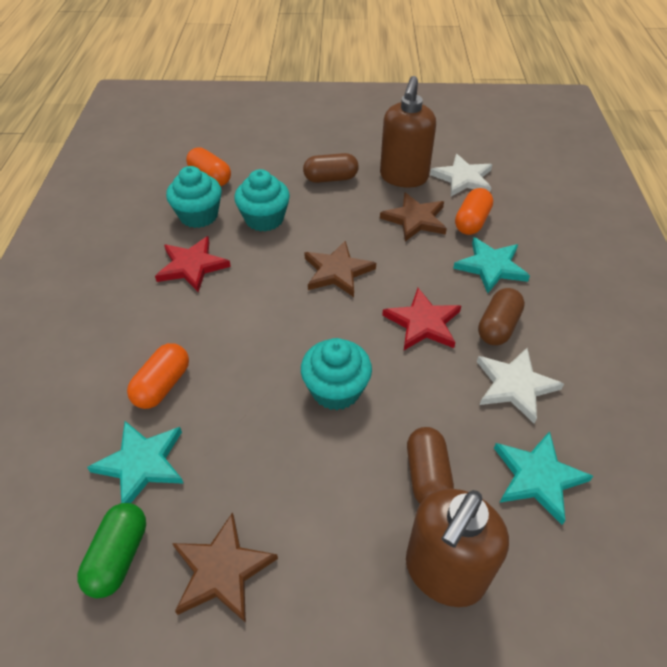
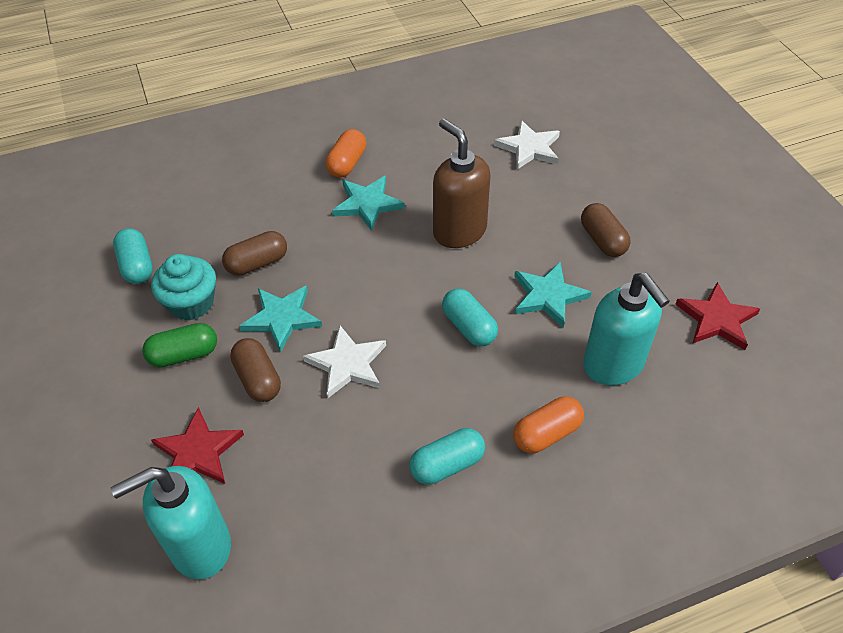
brown soap dispenser: 2 -> 1
brown star: 3 -> 0
orange capsule: 3 -> 2
turquoise capsule: 0 -> 3
turquoise cupcake: 3 -> 1
turquoise soap dispenser: 0 -> 2

